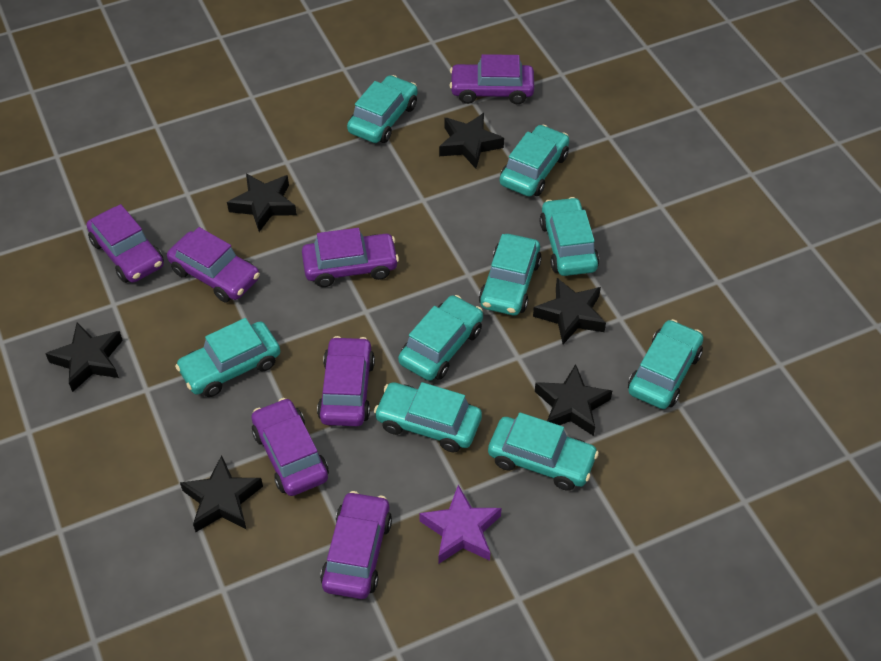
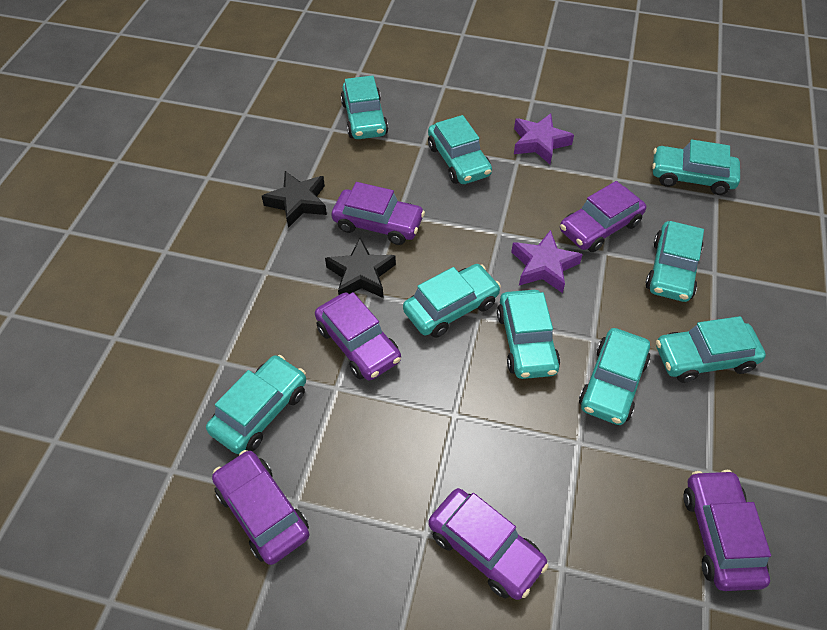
black star: 6 -> 2
purple car: 7 -> 6
purple star: 1 -> 2

